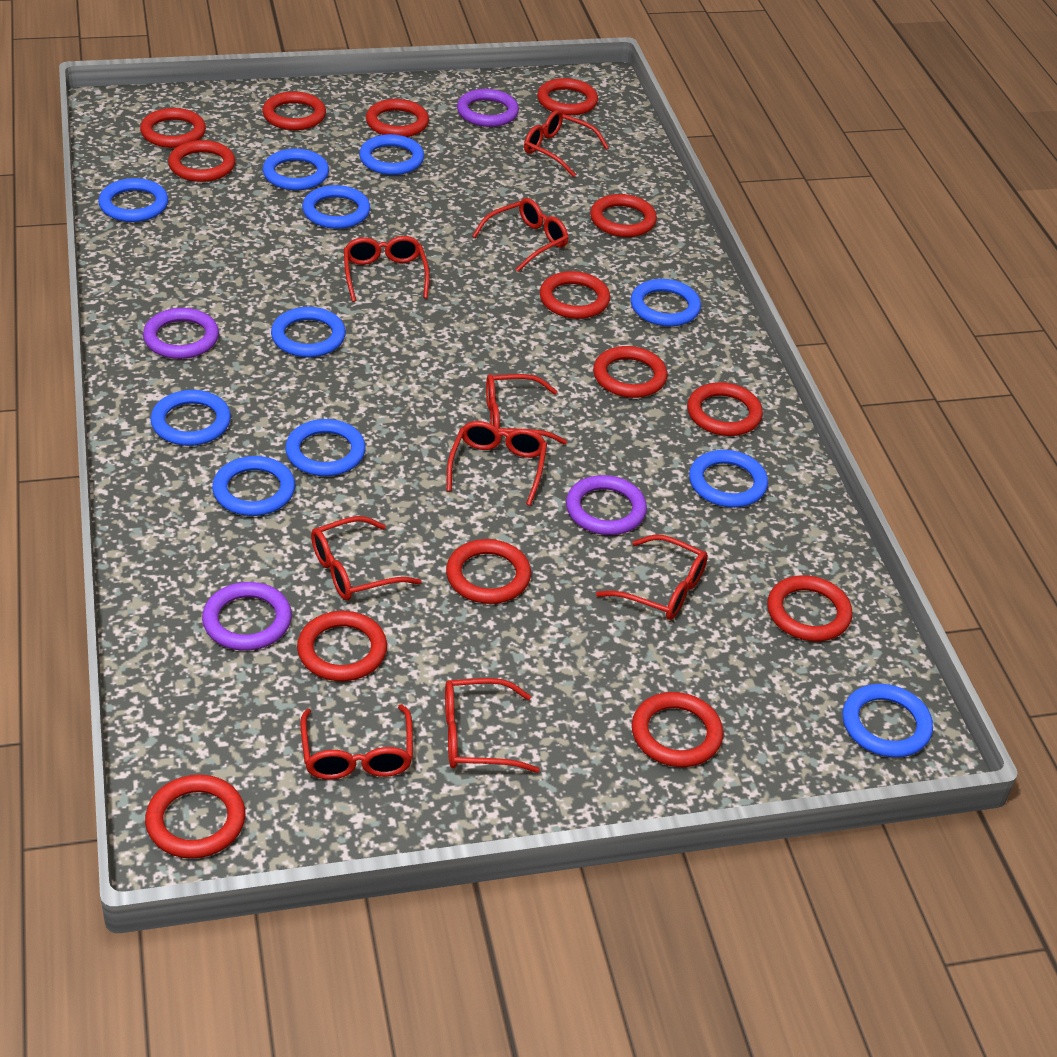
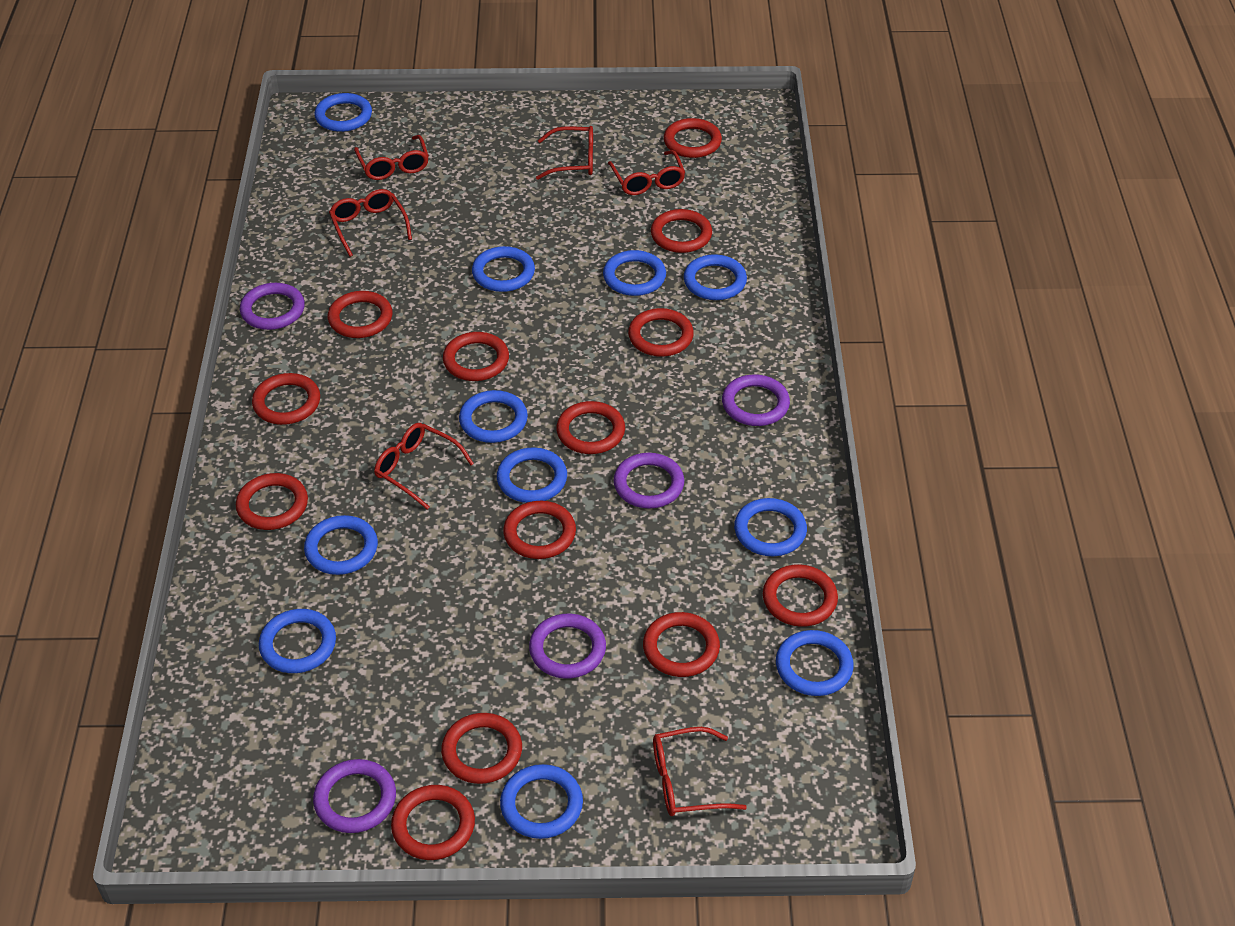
purple ring: 4 -> 5
red glasses: 9 -> 6
red ring: 14 -> 13

